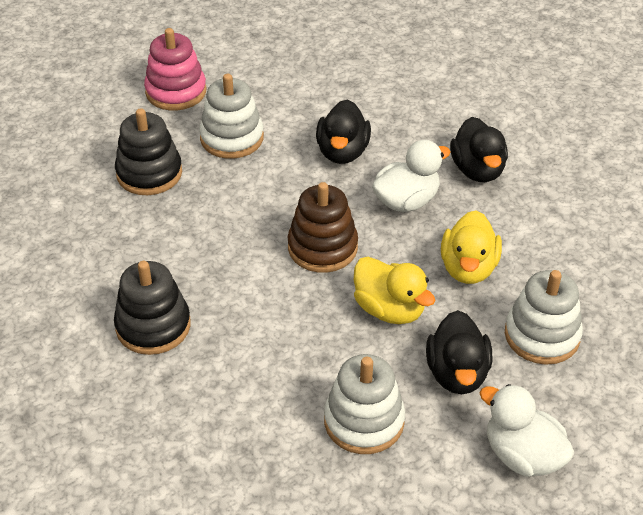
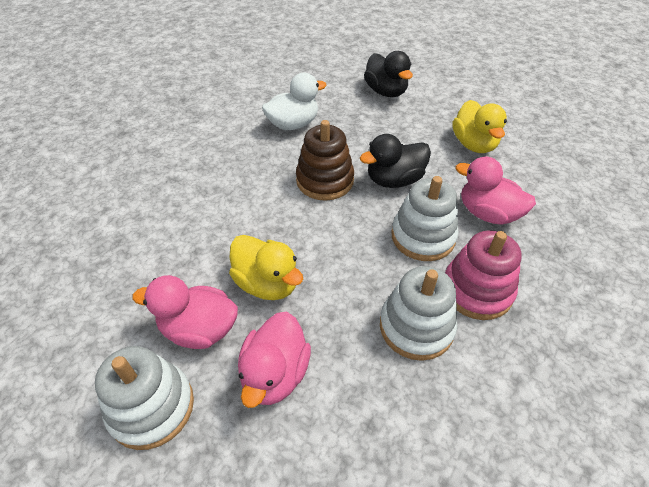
black duck: 3 -> 2
black stacking toy: 2 -> 0
pink duck: 0 -> 3
white duck: 2 -> 1

